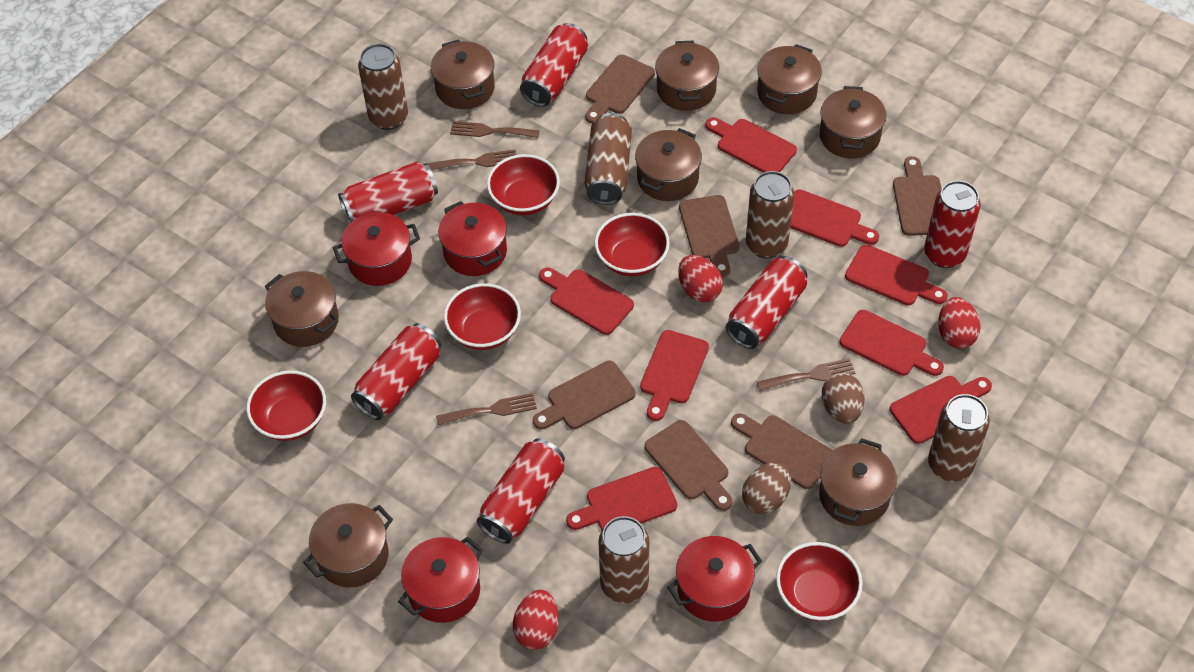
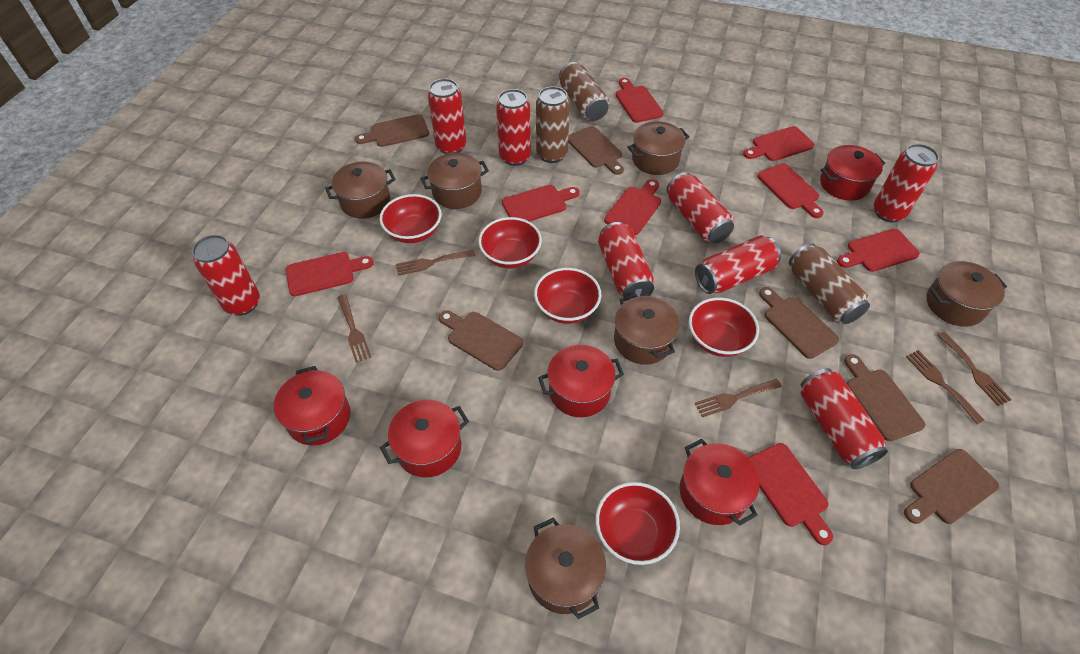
brown can: 5 -> 3
brown egg: 2 -> 0
brown fork: 4 -> 5
brown pot: 8 -> 6
red can: 6 -> 8
red egg: 3 -> 0
red pot: 4 -> 5

